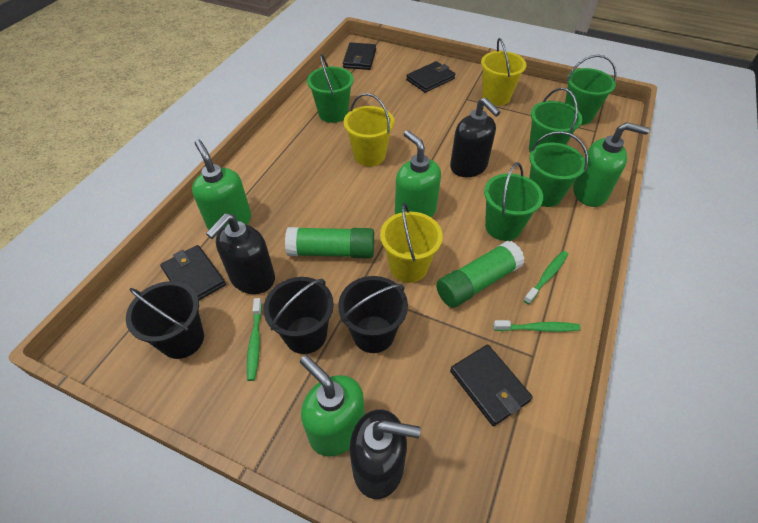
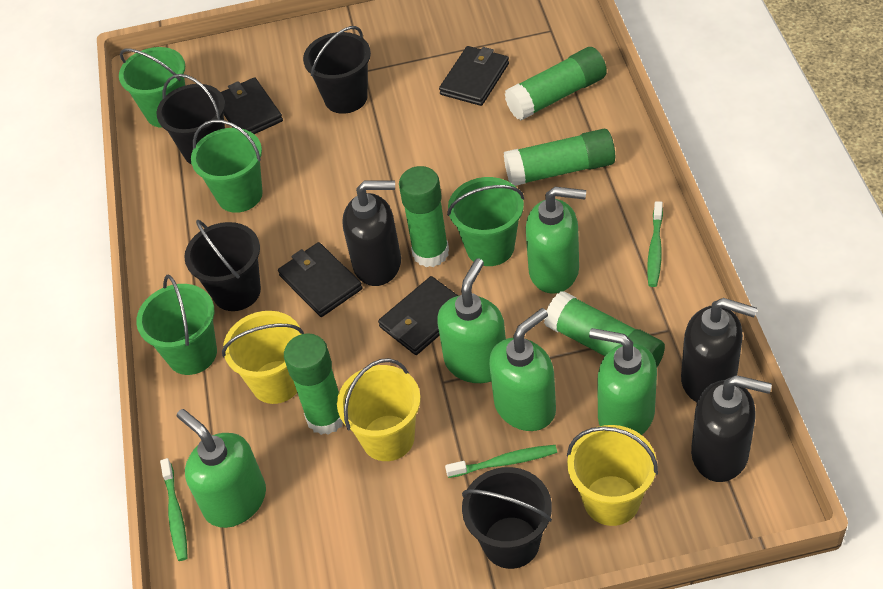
black bucket: 3 -> 4
green bucket: 5 -> 4
green glue stick: 2 -> 5
green soap dispenser: 4 -> 5

